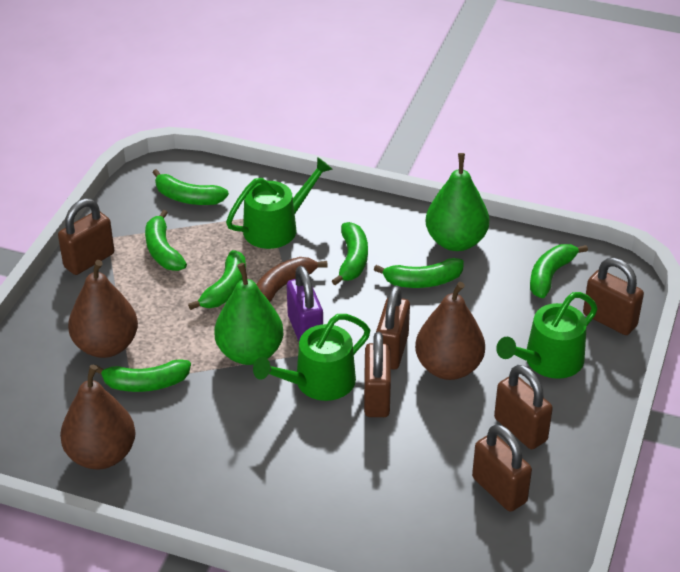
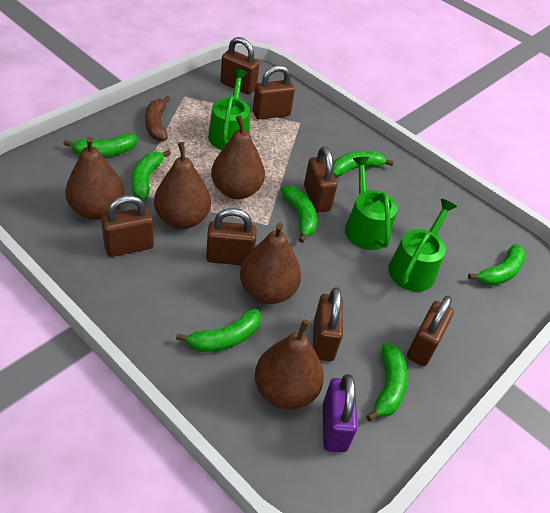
brown padlock: 6 -> 7
brown pear: 3 -> 5
green pear: 2 -> 0

